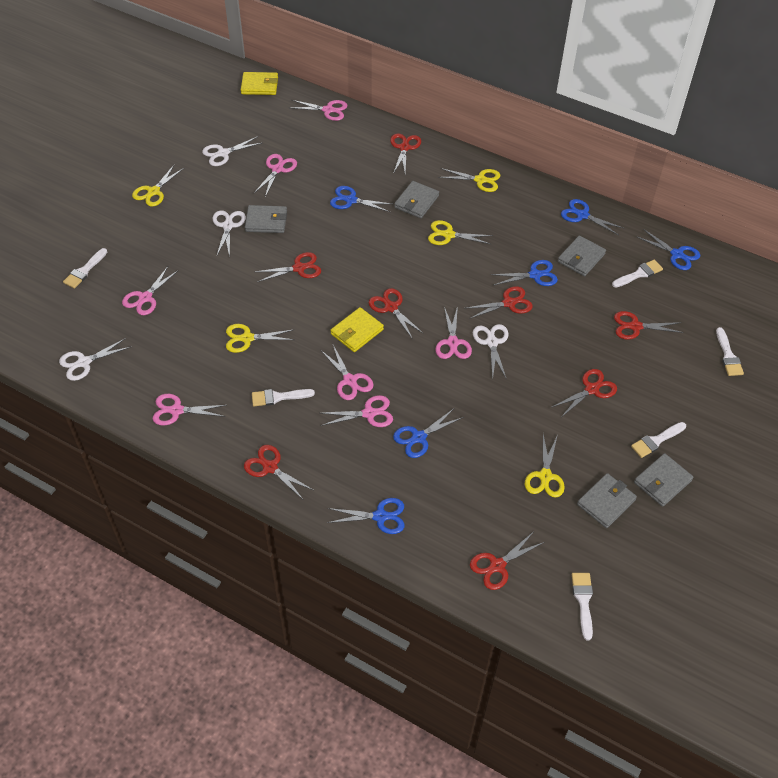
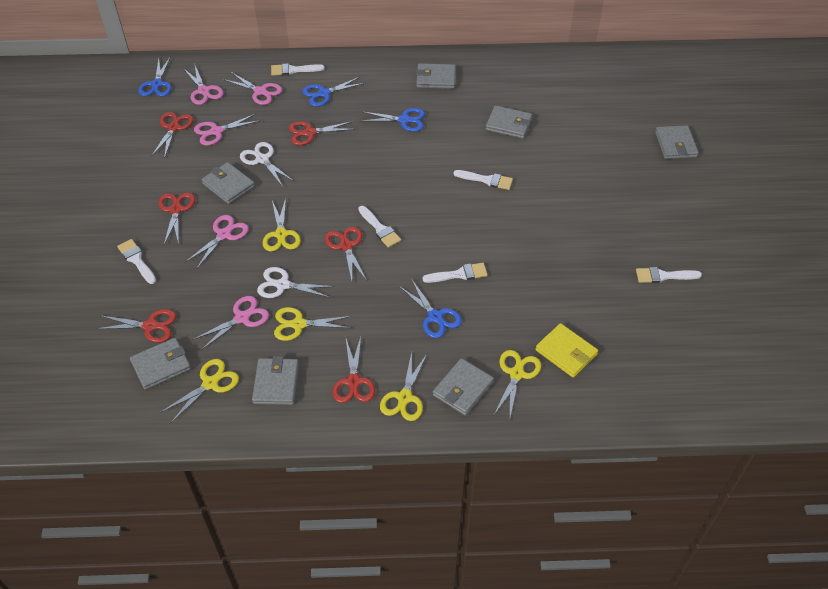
blue scissors: 6 -> 4
grey wallet: 5 -> 7
pink scissors: 7 -> 5
red scissors: 8 -> 6
white scissors: 4 -> 2
yellow wallet: 2 -> 1

